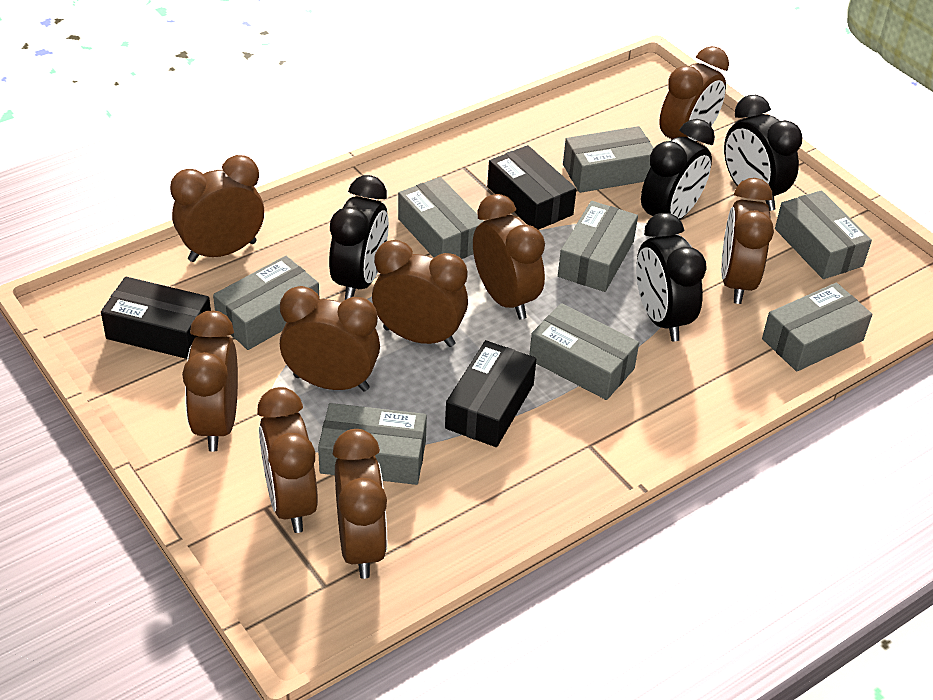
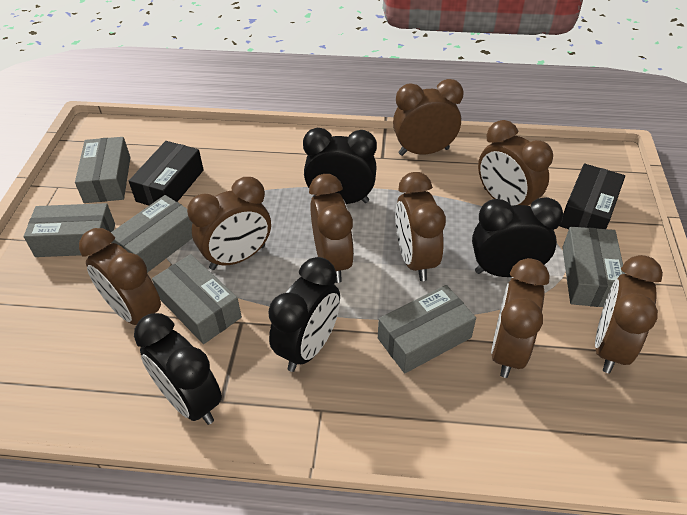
black box: 3 -> 2
brown clock: 9 -> 8
grey box: 8 -> 6

